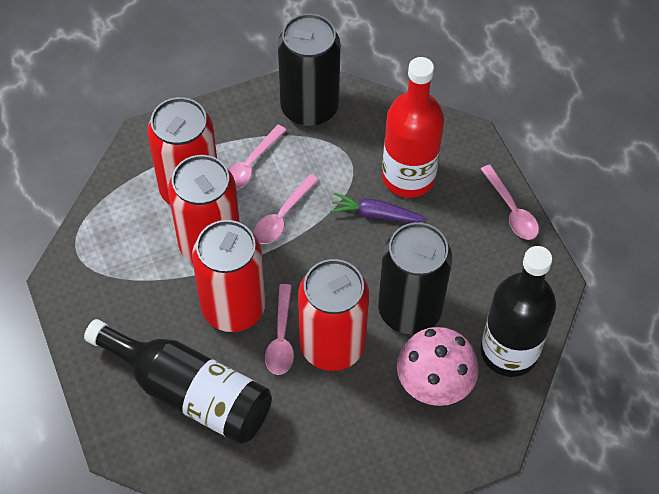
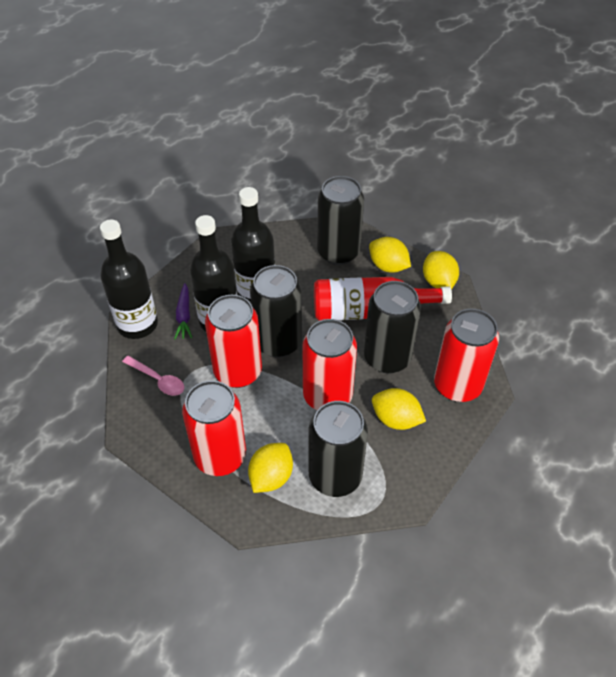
black bottle: 2 -> 3
black can: 2 -> 4
pink mushroom: 1 -> 0
pink spoon: 4 -> 1
yellow lemon: 0 -> 4

